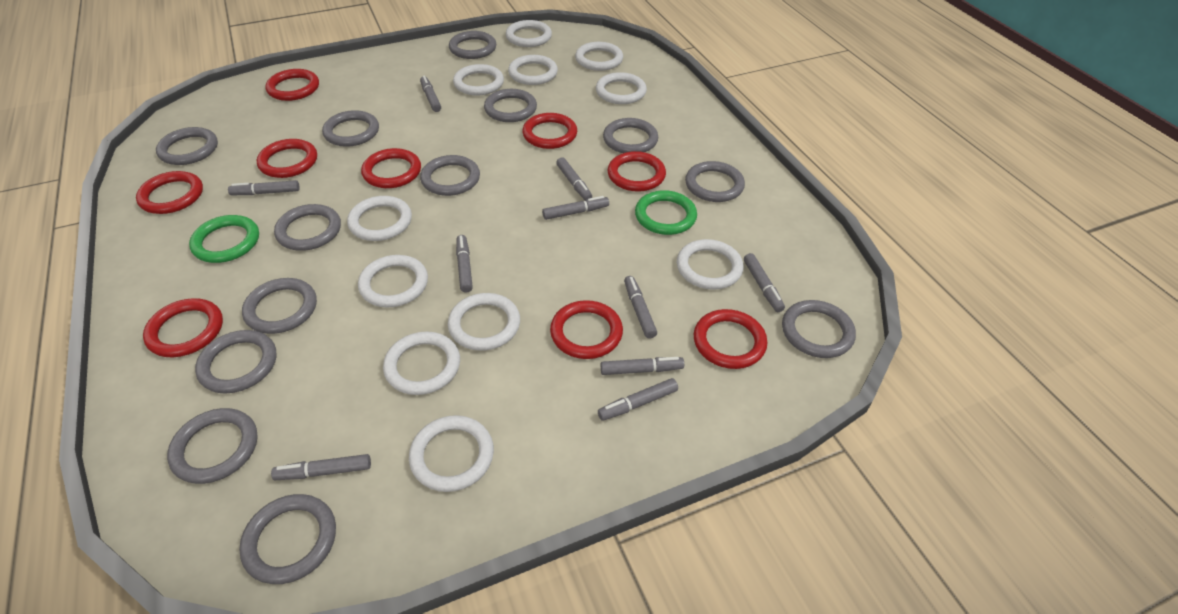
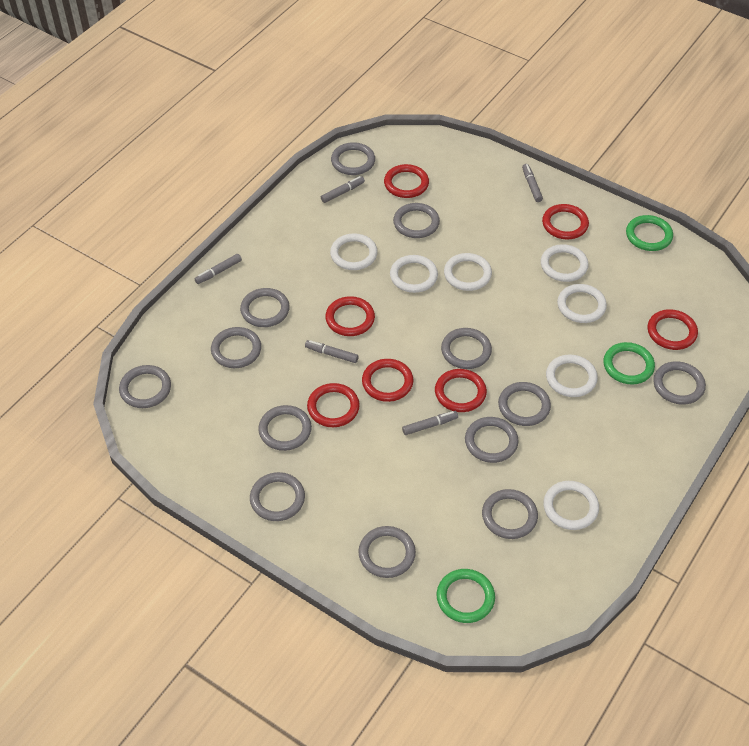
green ring: 2 -> 3
grey marker: 10 -> 5
red ring: 9 -> 7
white ring: 11 -> 7

